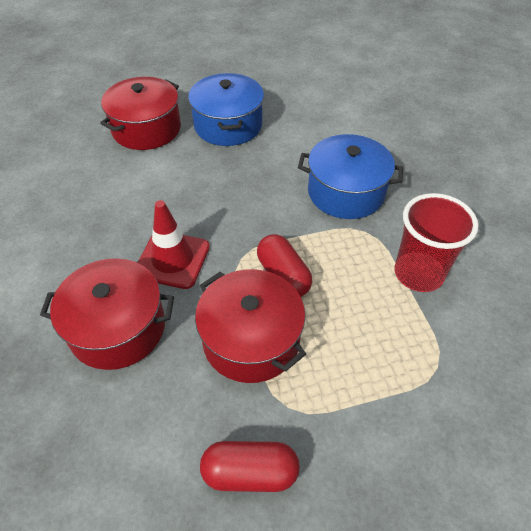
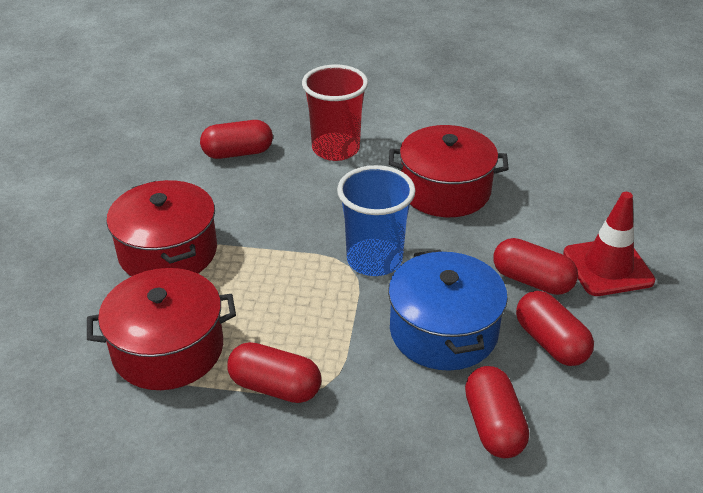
blue cup: 0 -> 1
blue pot: 2 -> 1
red capsule: 2 -> 5

